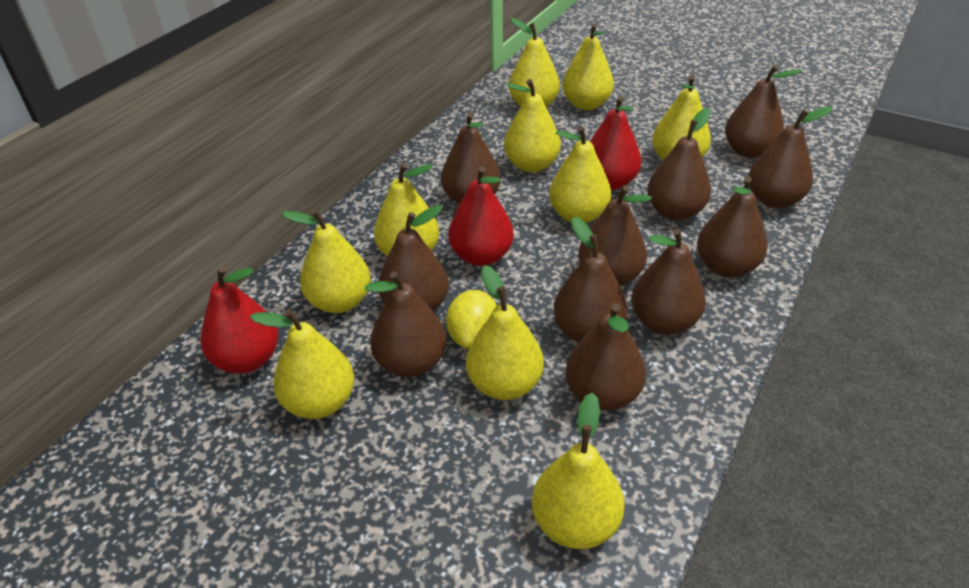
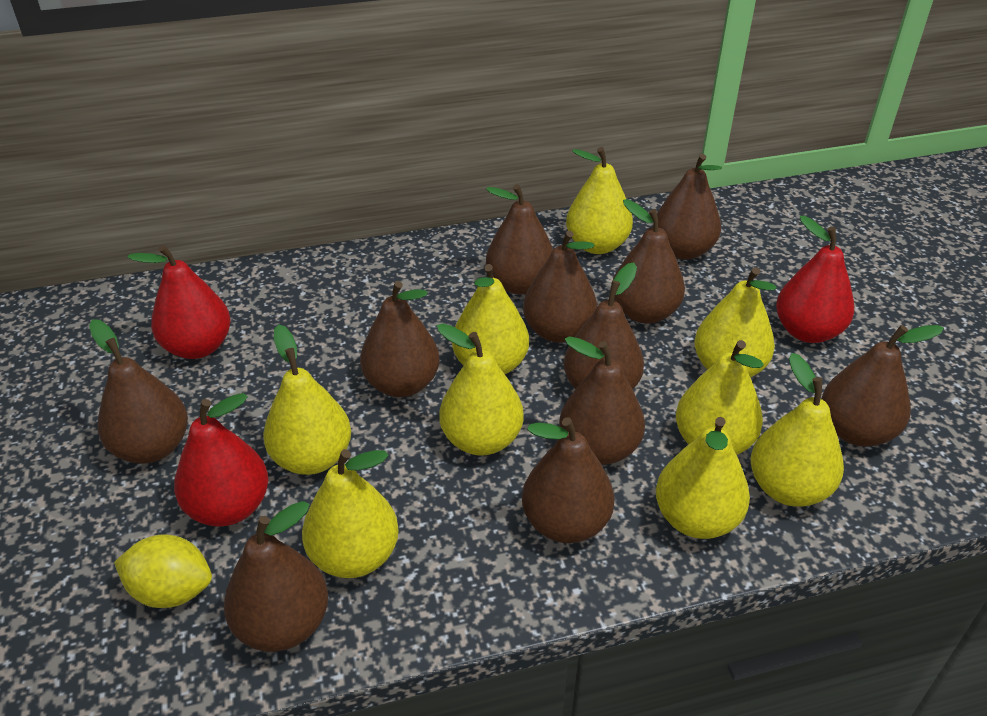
yellow pear: 10 -> 9

